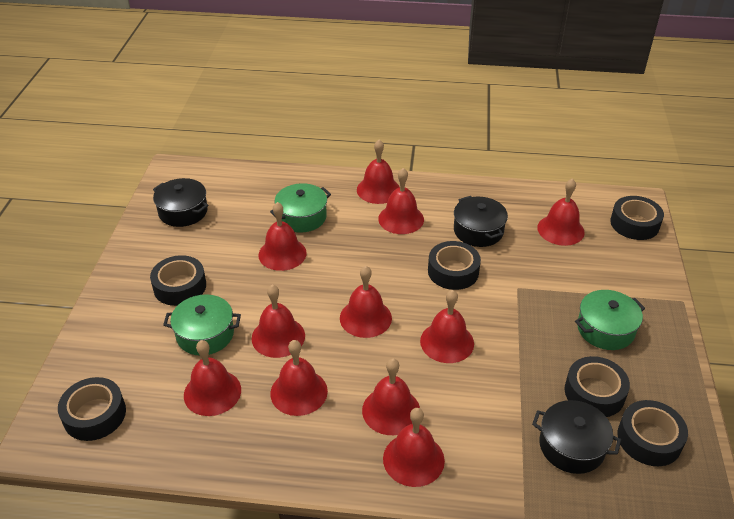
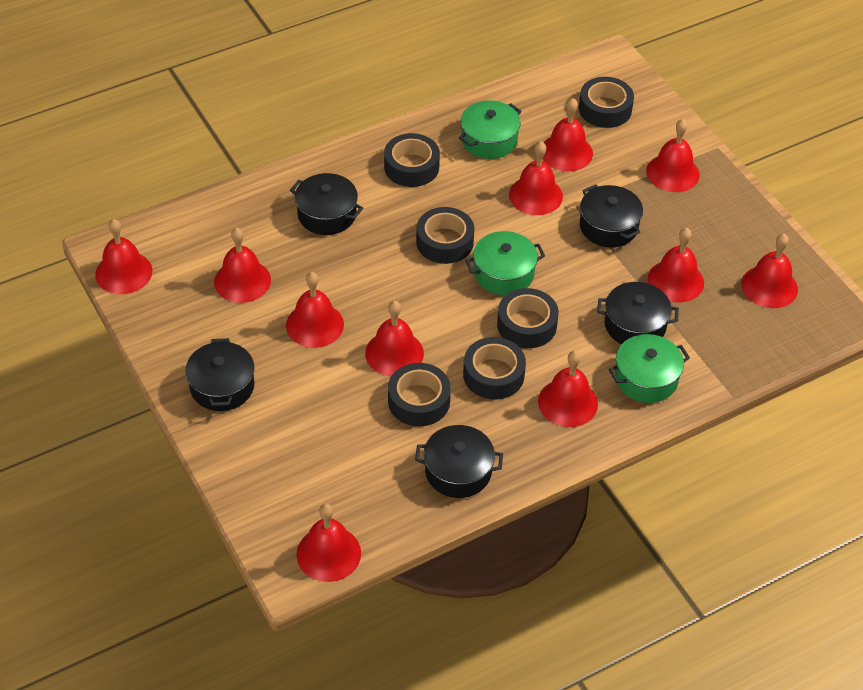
black pot: 3 -> 5

